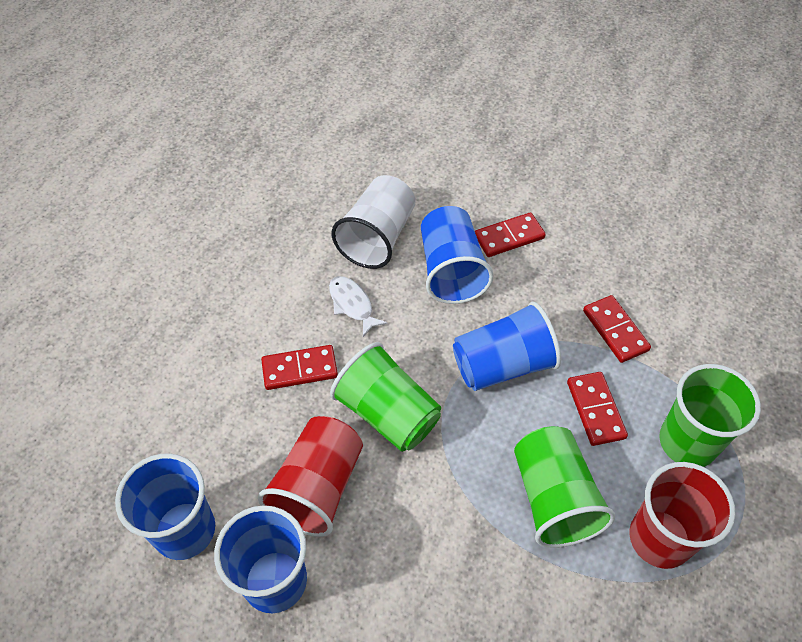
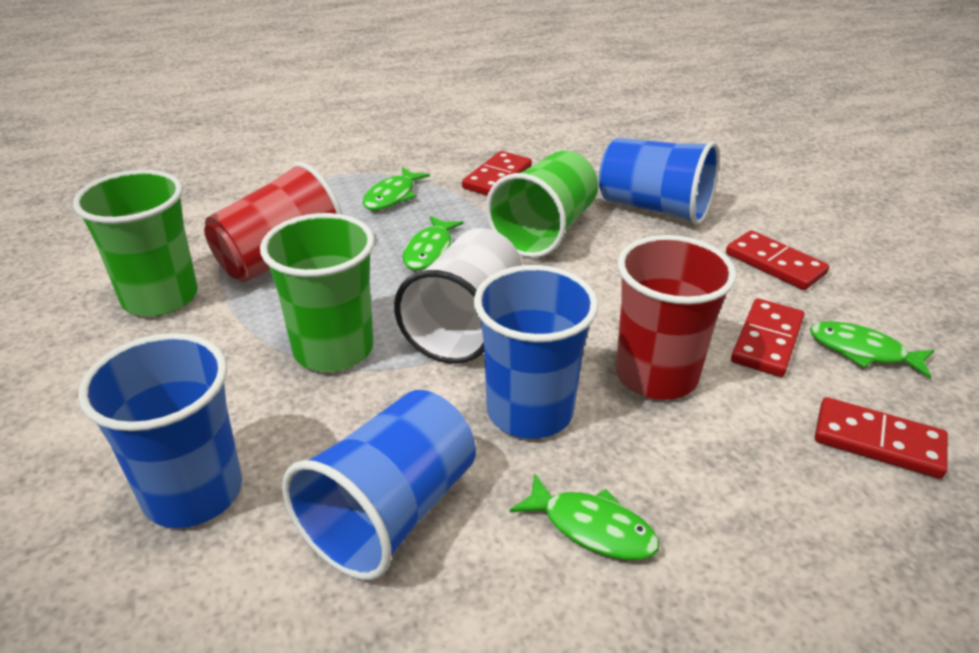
green fish: 0 -> 4
white fish: 1 -> 0

